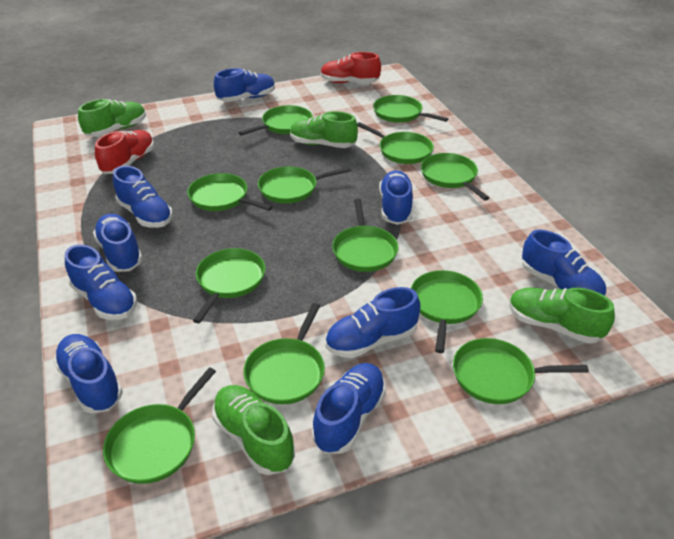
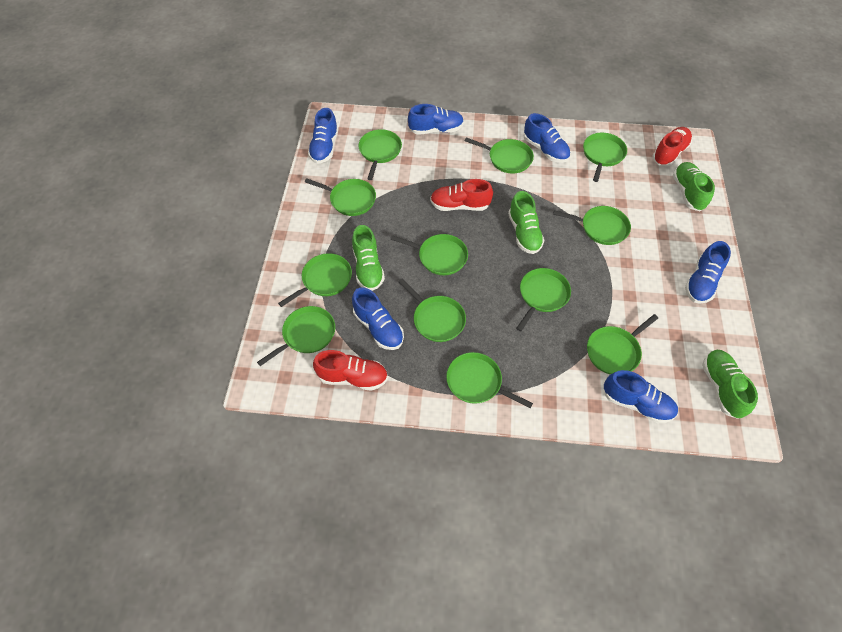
blue shoe: 9 -> 6
red shoe: 2 -> 3

